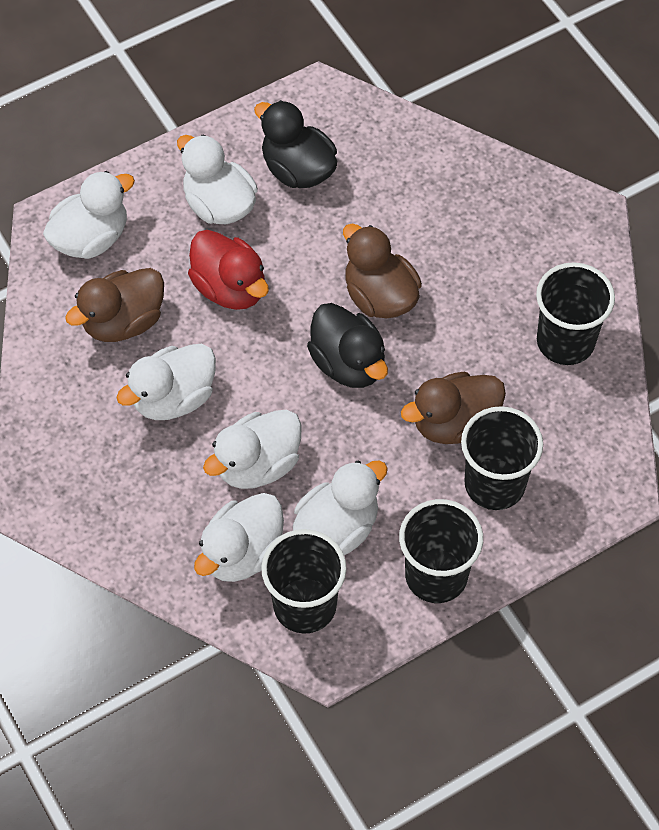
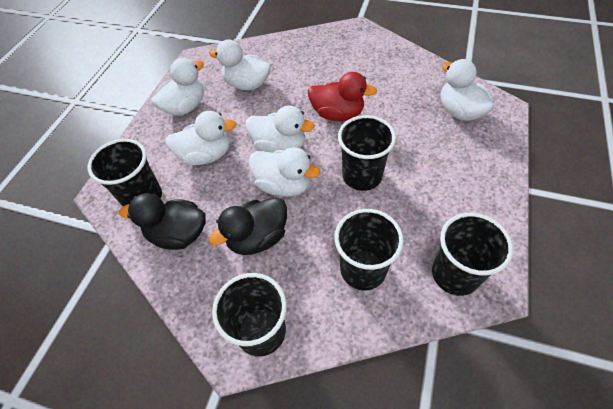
black cup: 4 -> 5
brown duck: 3 -> 0

